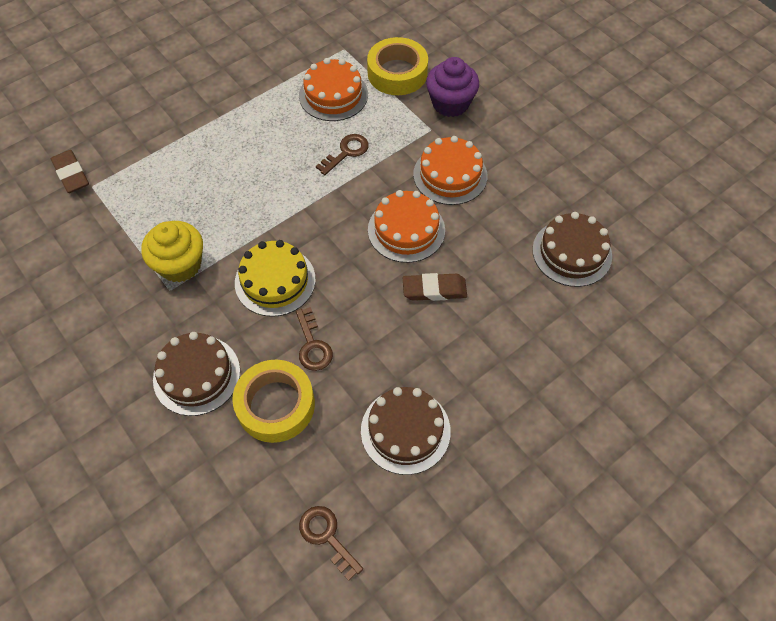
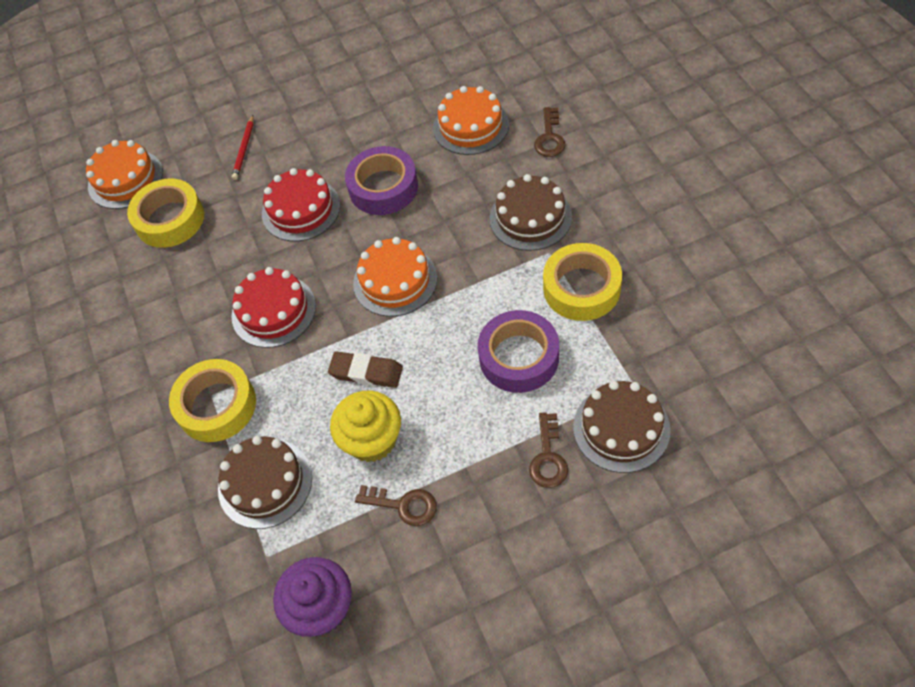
brown eraser: 2 -> 1
purple tape: 0 -> 2
red cake: 0 -> 2
red pencil: 0 -> 1
yellow cake: 1 -> 0
yellow tape: 2 -> 3

